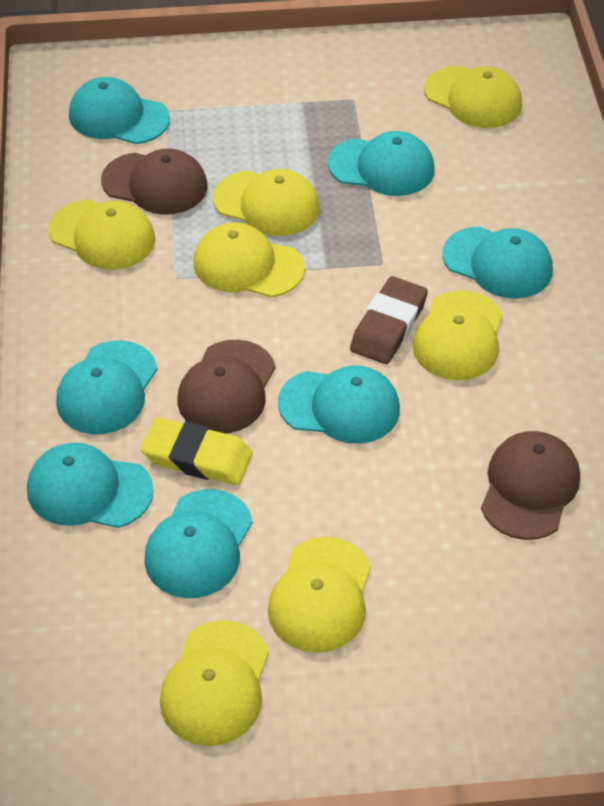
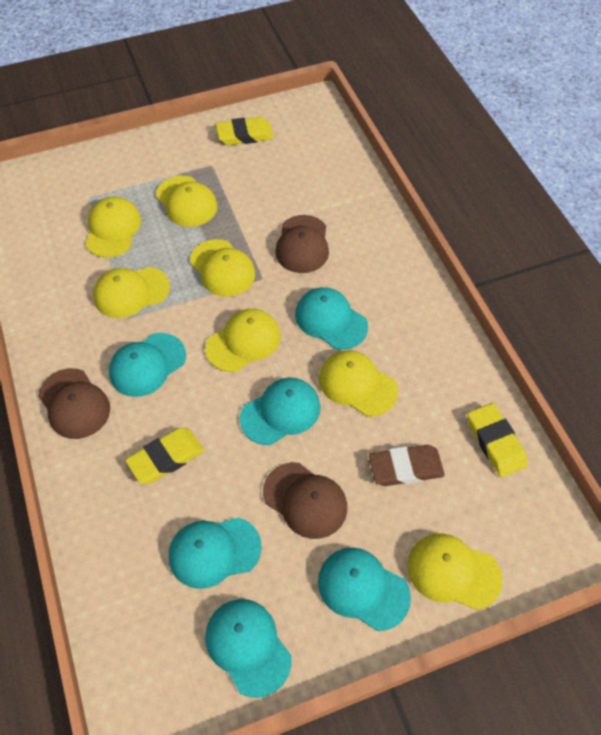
turquoise cap: 7 -> 6
yellow eraser: 1 -> 3

